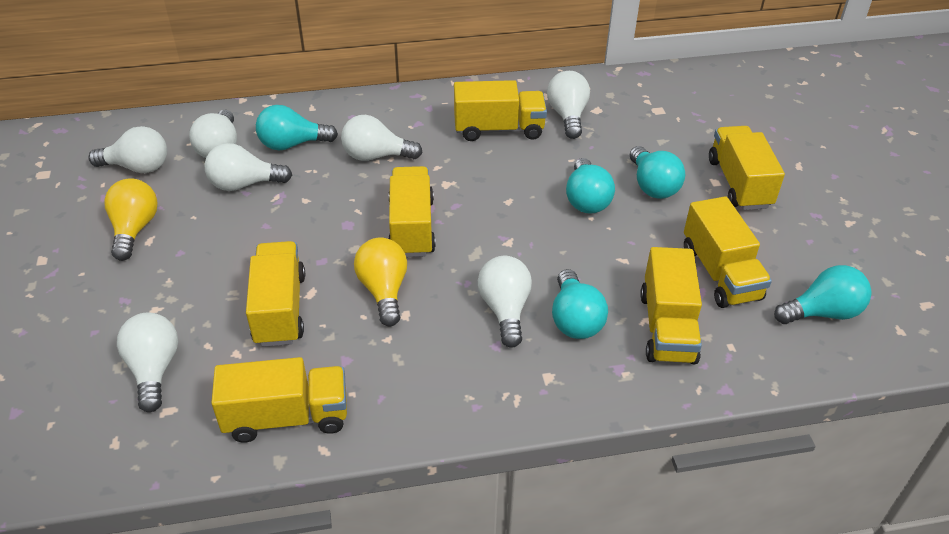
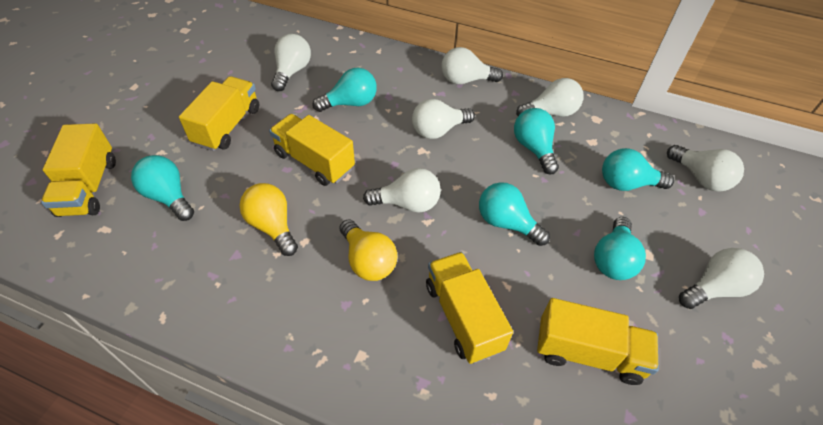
turquoise light bulb: 5 -> 6
yellow truck: 7 -> 5

